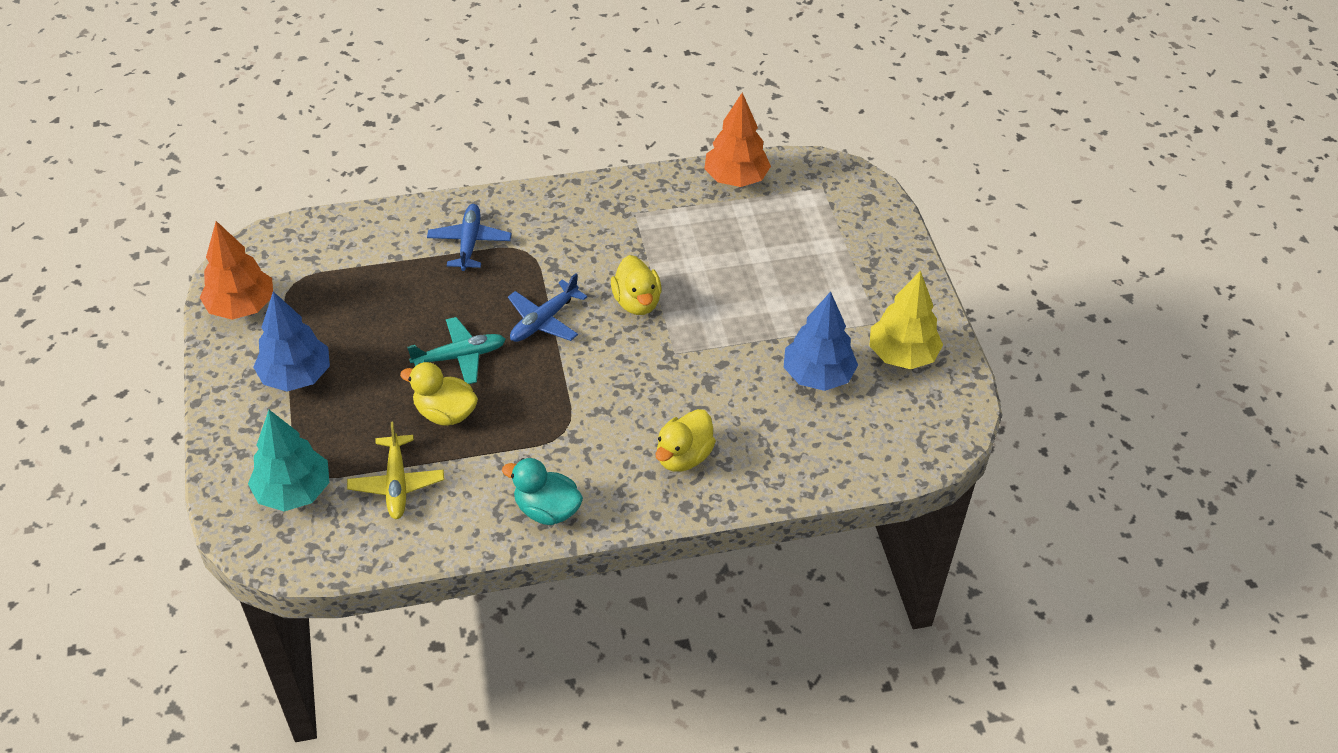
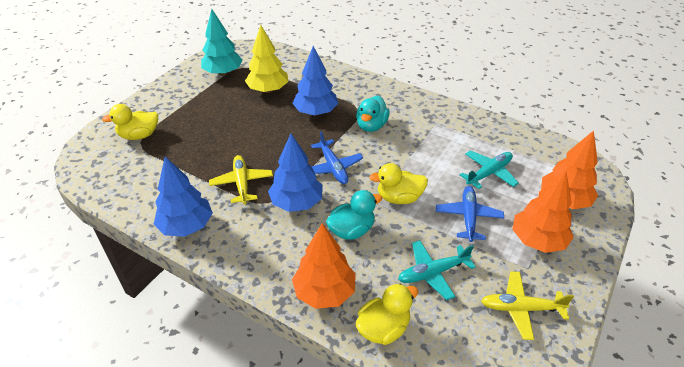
blue tree: 2 -> 3
orange tree: 2 -> 3
turquoise duck: 1 -> 2
turquoise plane: 1 -> 2
yellow plane: 1 -> 2

